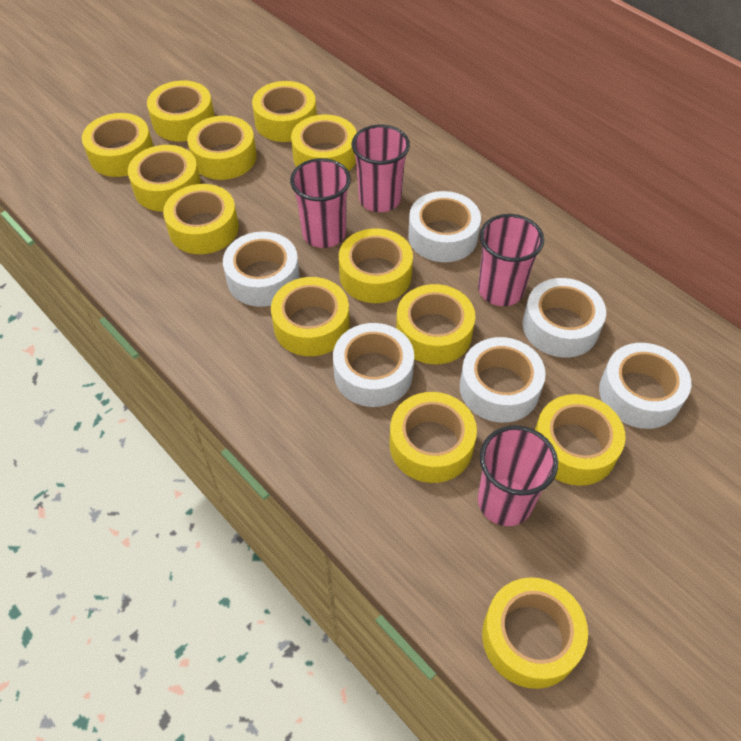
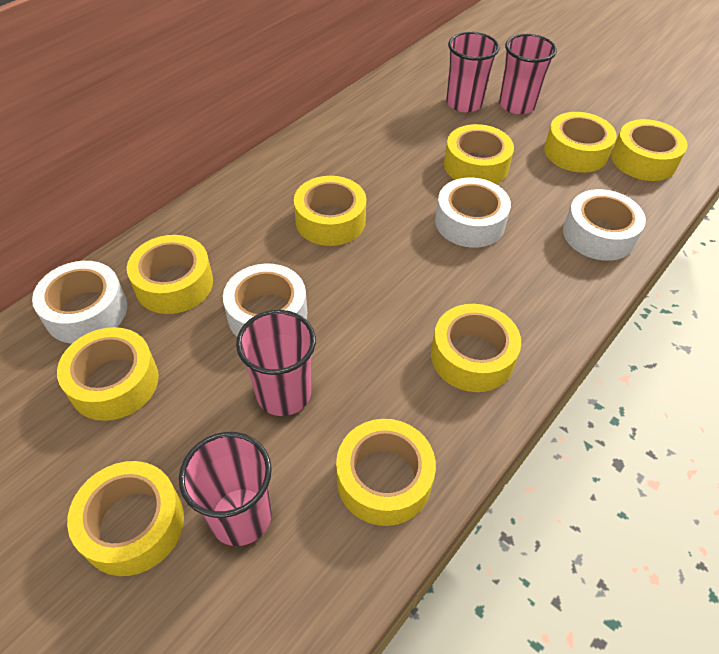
white tape: 6 -> 4
yellow tape: 13 -> 9

